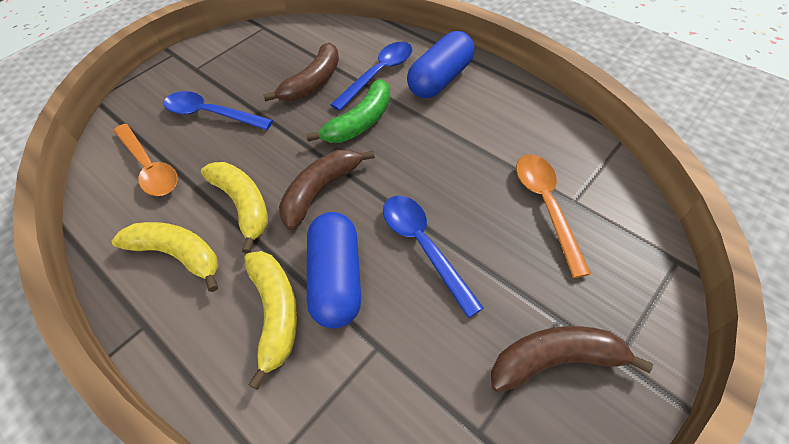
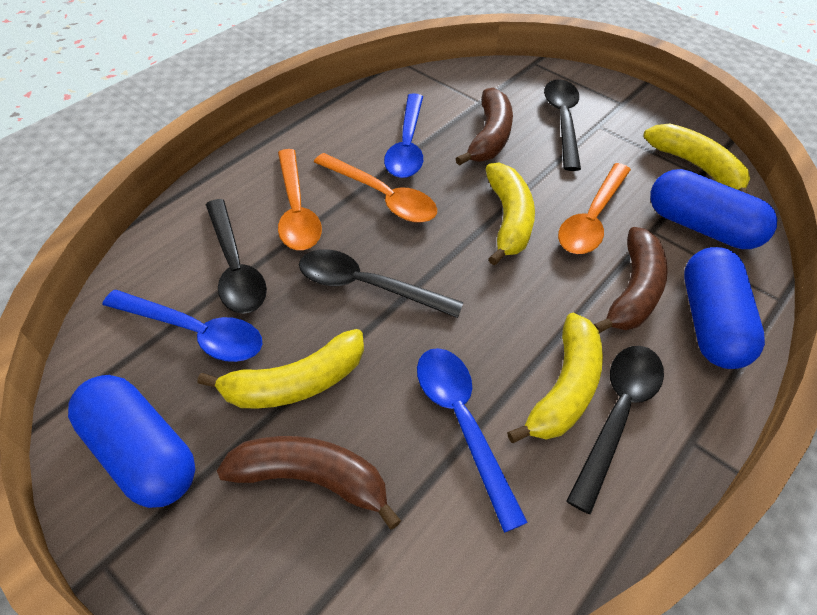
black spoon: 0 -> 4
blue capsule: 2 -> 3
green banana: 1 -> 0
orange spoon: 2 -> 3
yellow banana: 3 -> 4

